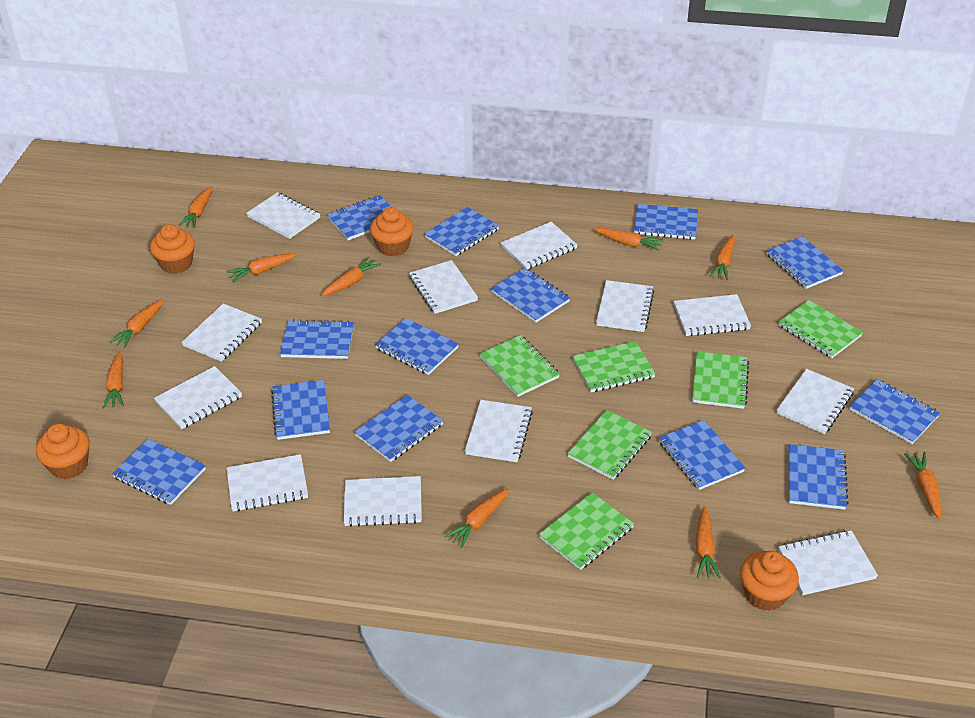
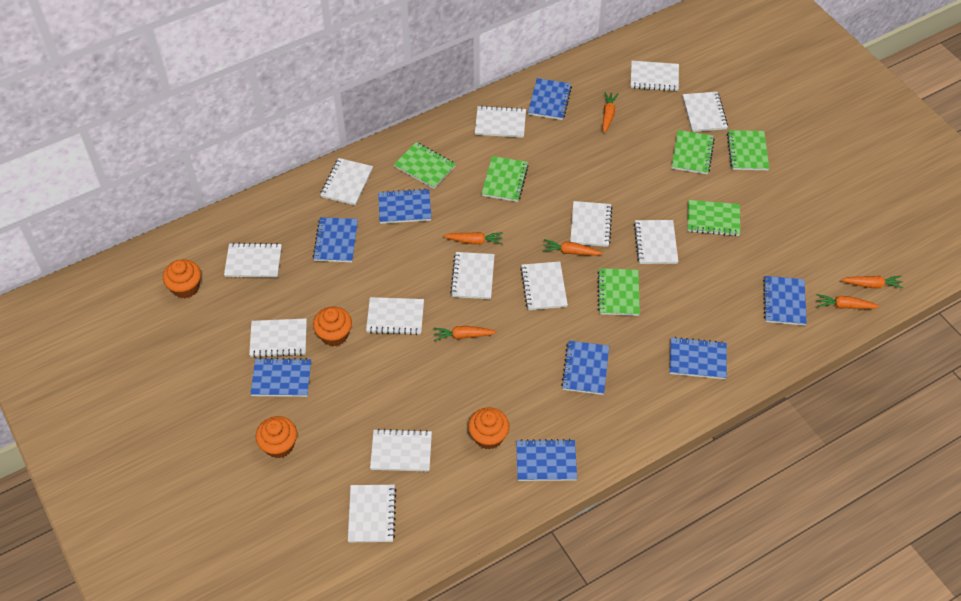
blue notebook: 13 -> 8
orange carrot: 10 -> 6
white notebook: 12 -> 13

